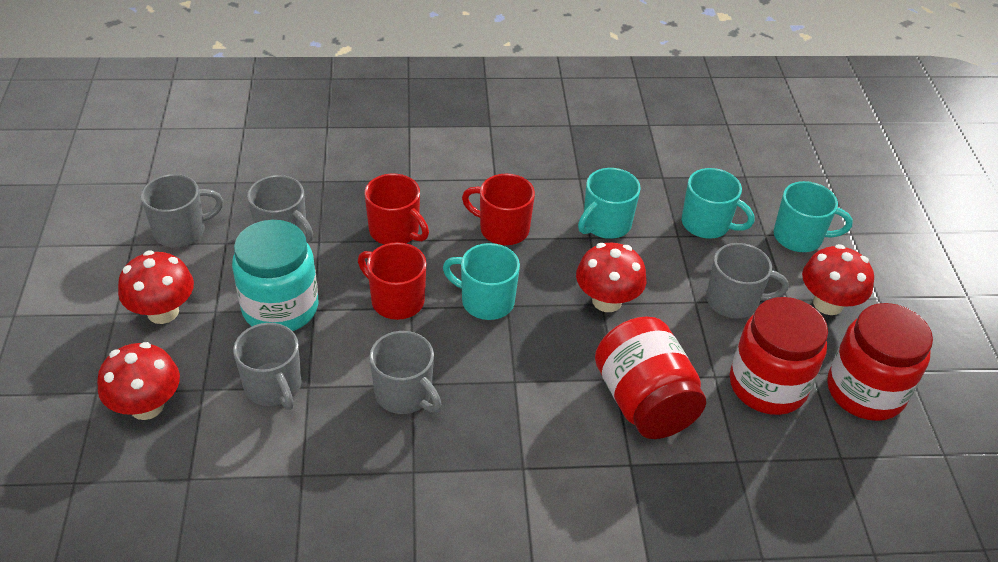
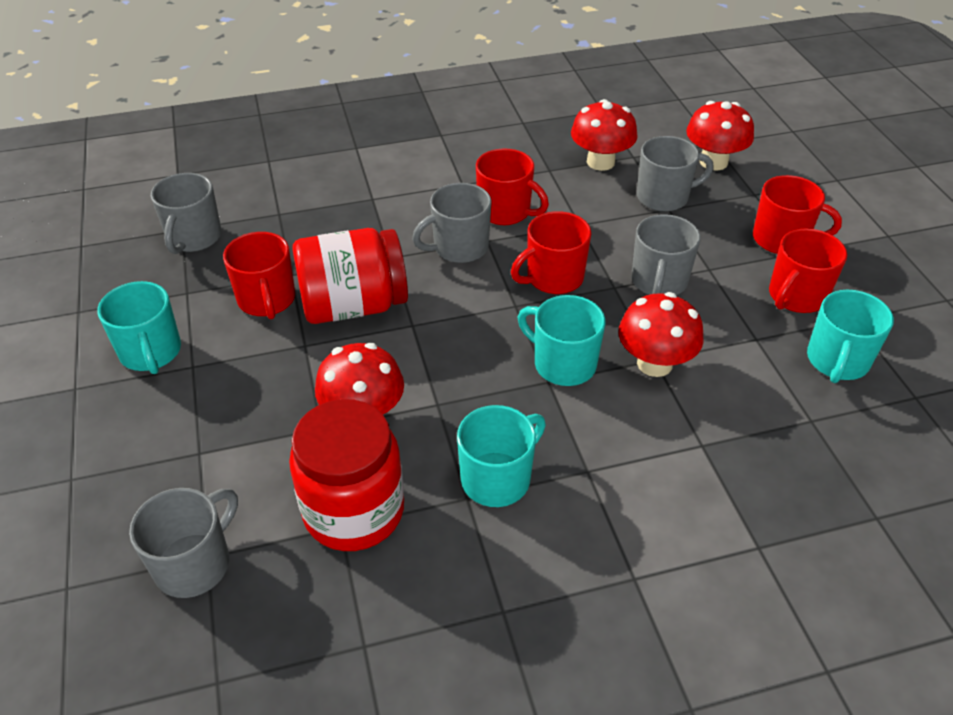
red jar: 3 -> 2
red mug: 3 -> 5
turquoise jar: 1 -> 0

